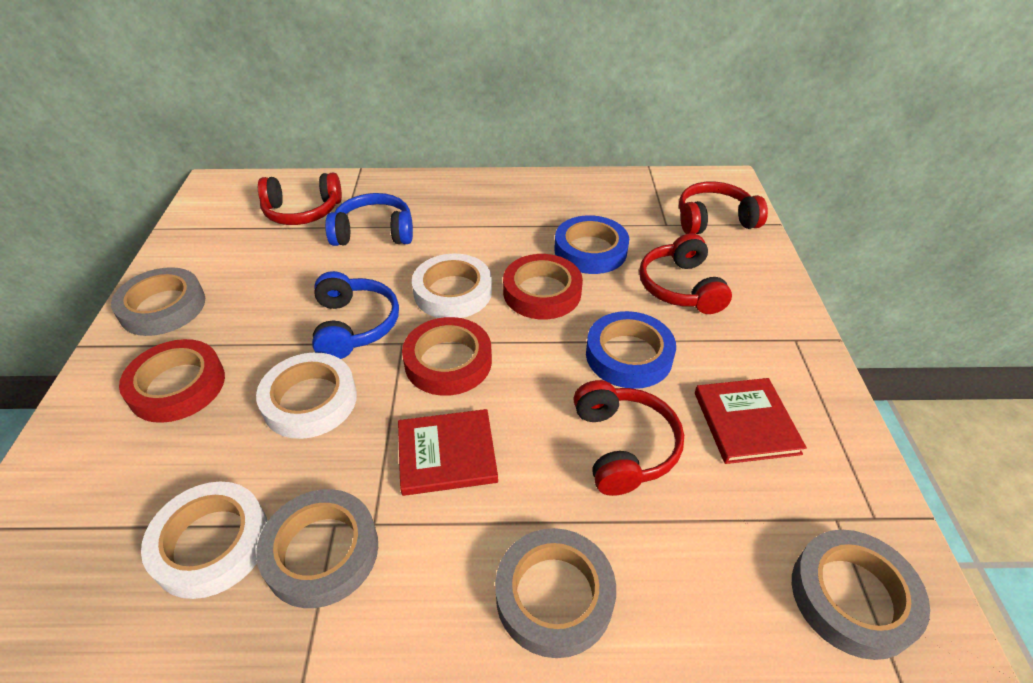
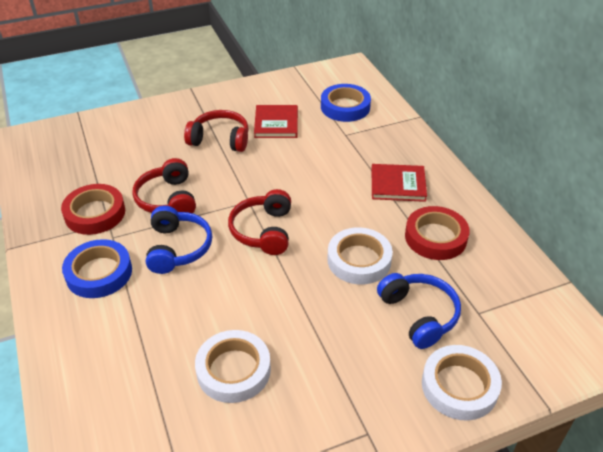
grey tape: 4 -> 0
red headphones: 4 -> 3
red tape: 3 -> 2

